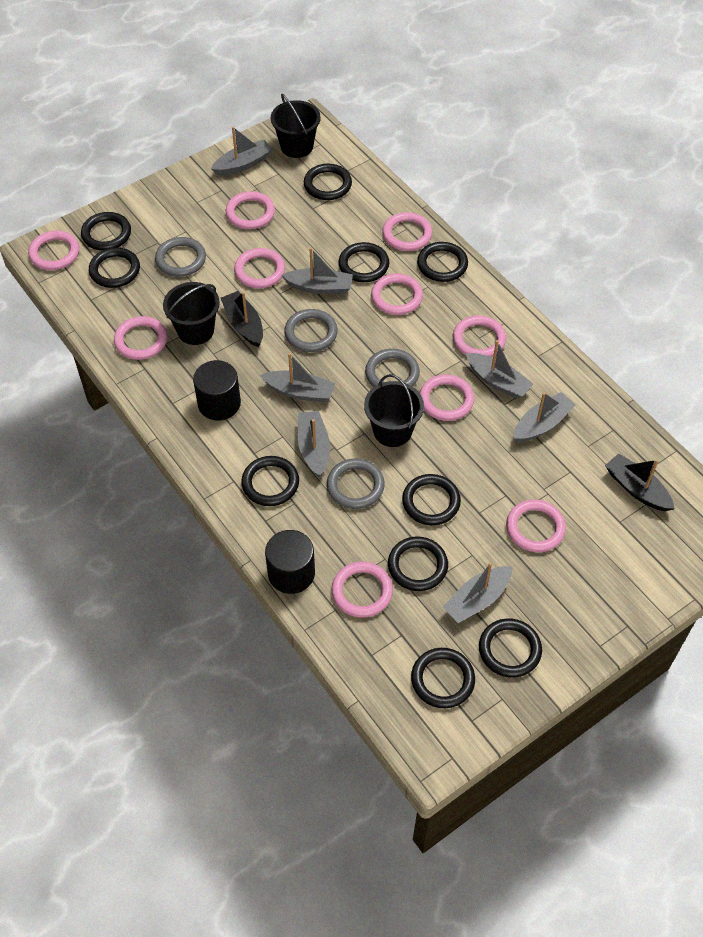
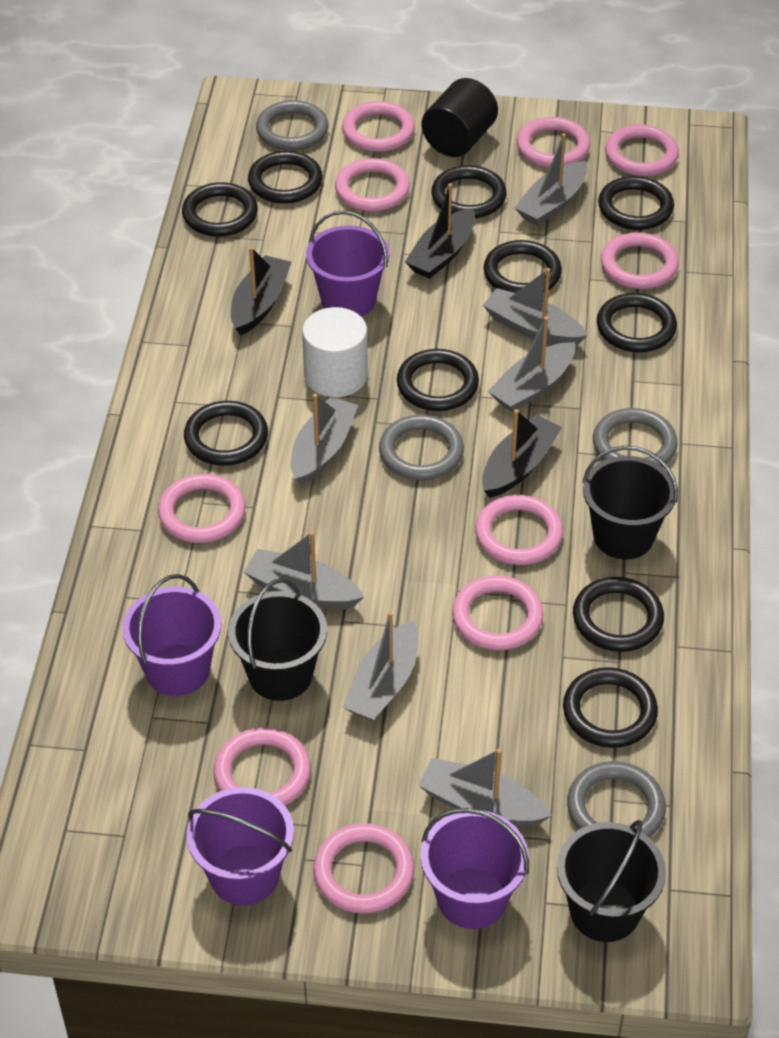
black boat: 2 -> 3
black cylinder: 2 -> 1
purple bucket: 0 -> 4
white cylinder: 0 -> 1

